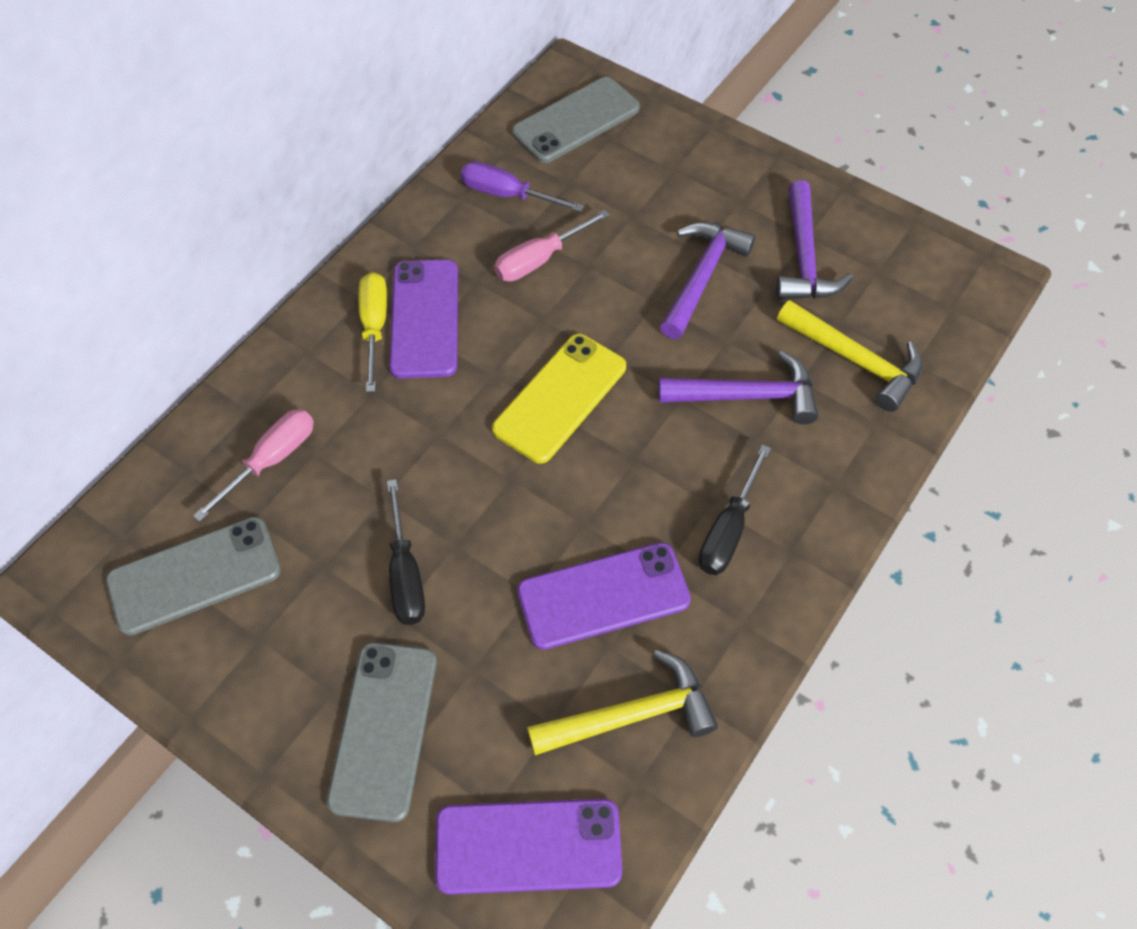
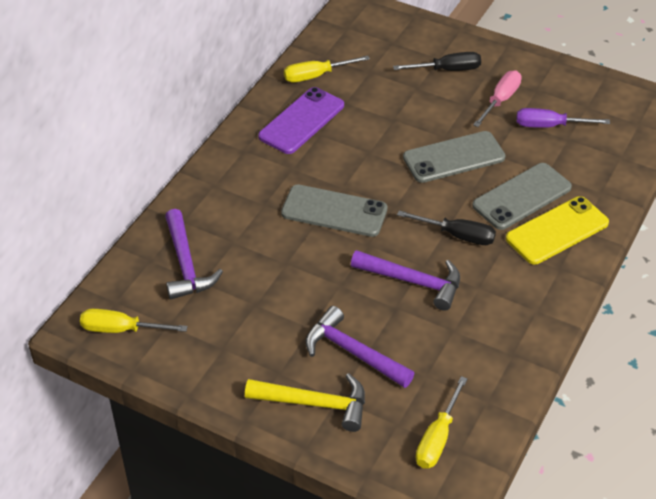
pink screwdriver: 2 -> 1
purple phone: 3 -> 1
yellow hammer: 2 -> 1
yellow screwdriver: 1 -> 3

